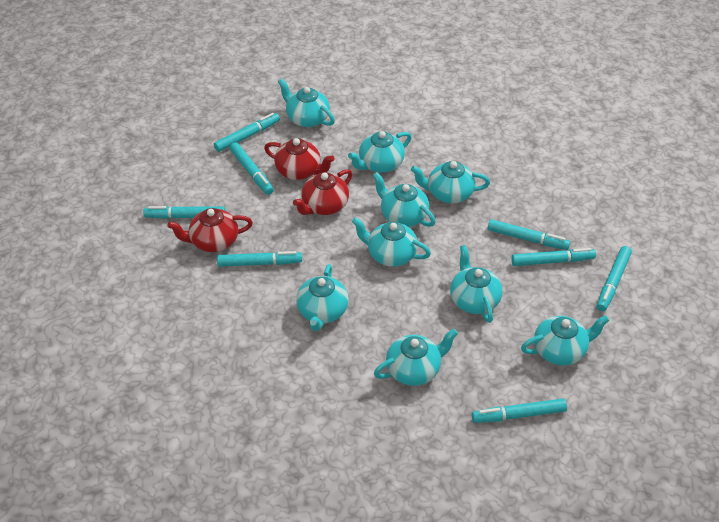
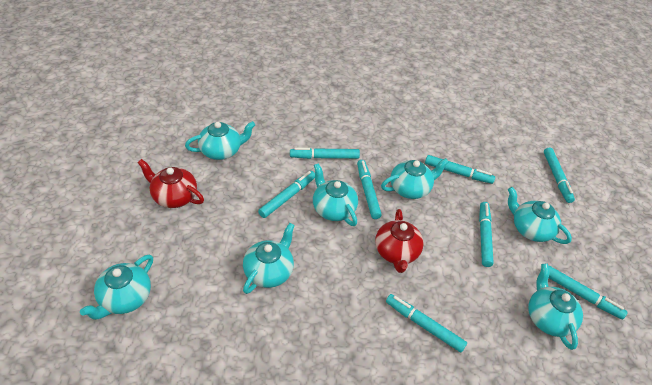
red teapot: 3 -> 2
turquoise teapot: 9 -> 7

